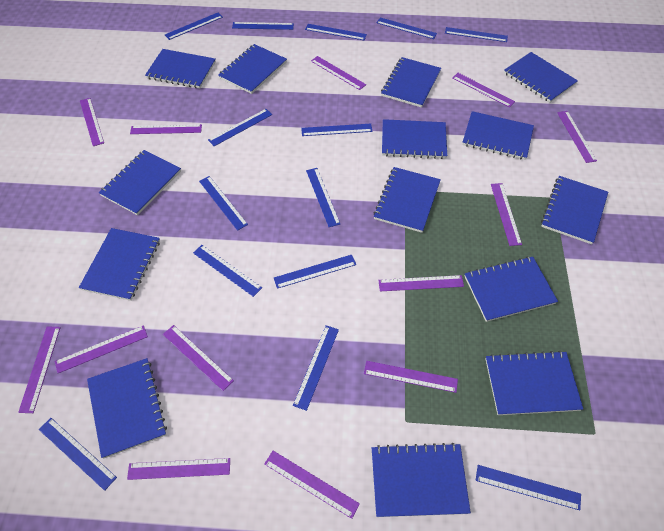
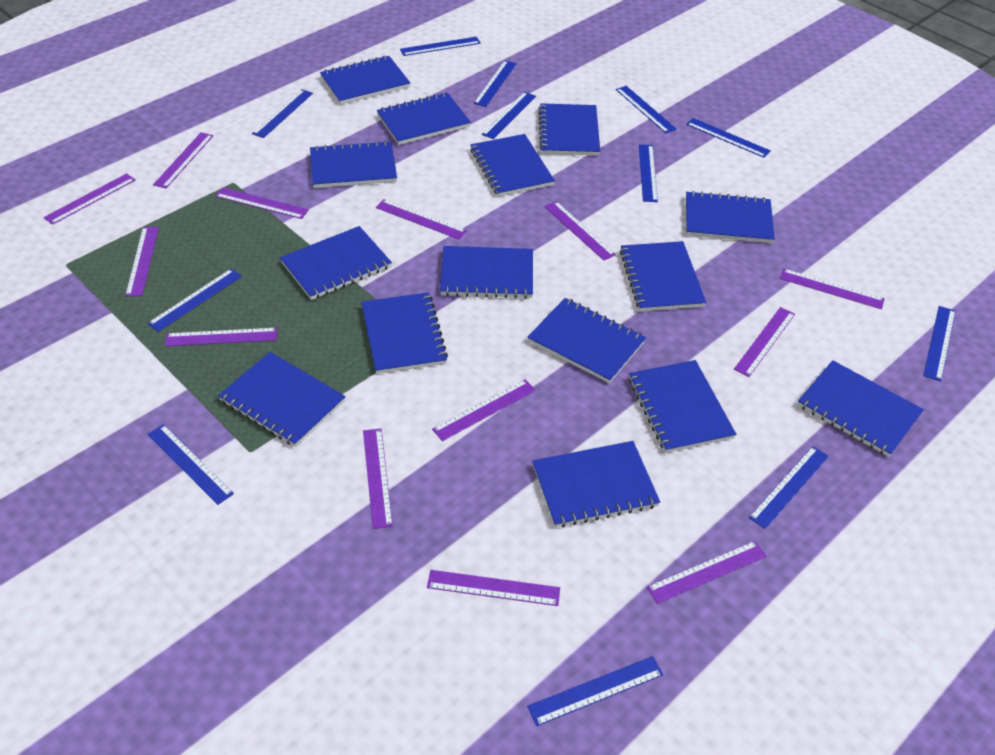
blue notebook: 14 -> 15
blue ruler: 14 -> 12

